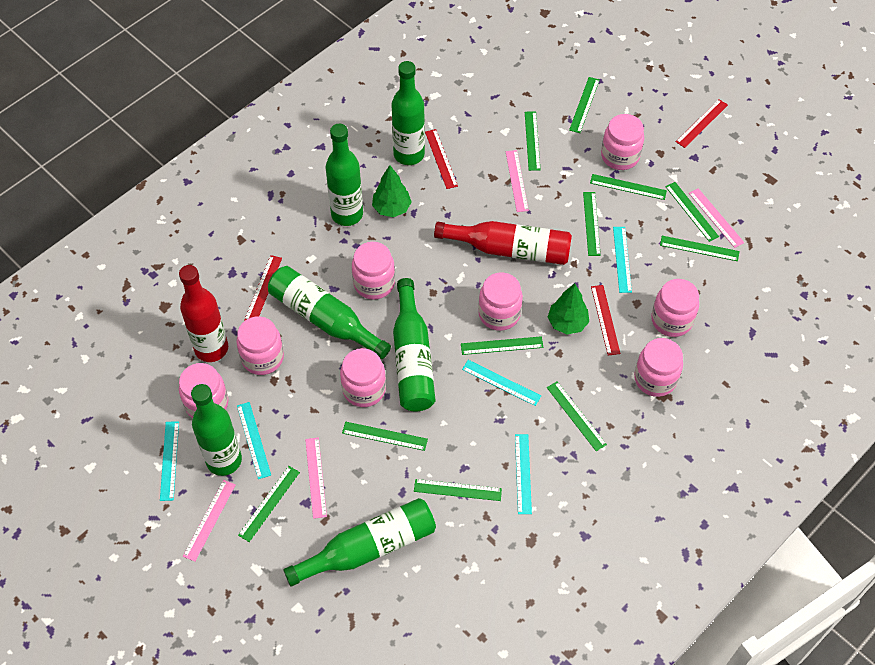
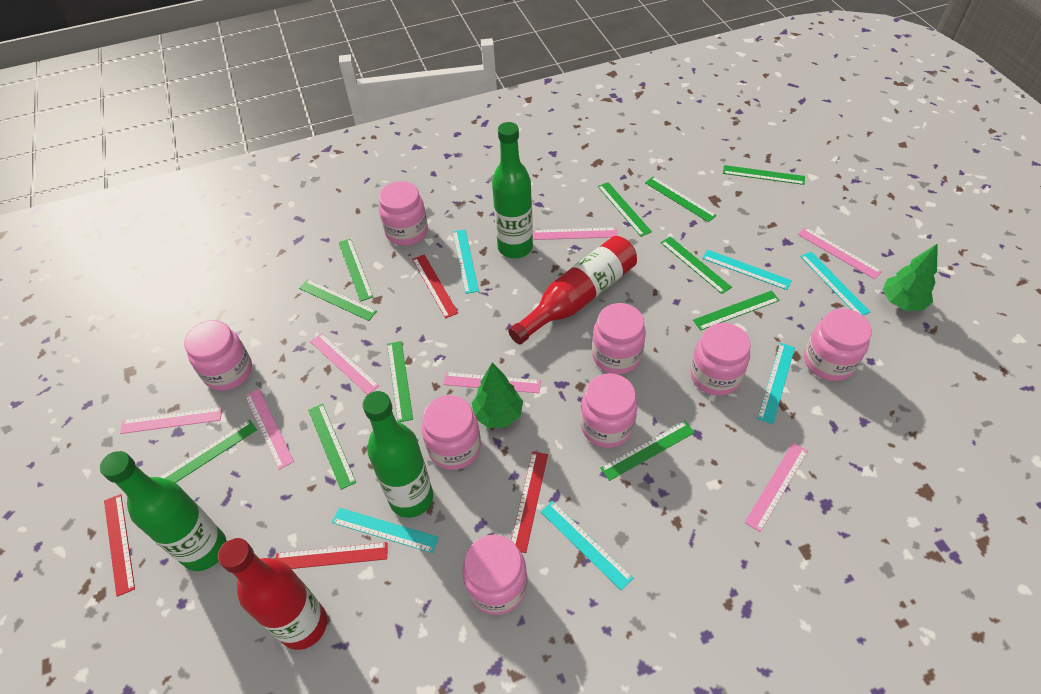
green bottle: 6 -> 3
pink ruler: 4 -> 7
turquoise ruler: 5 -> 6

